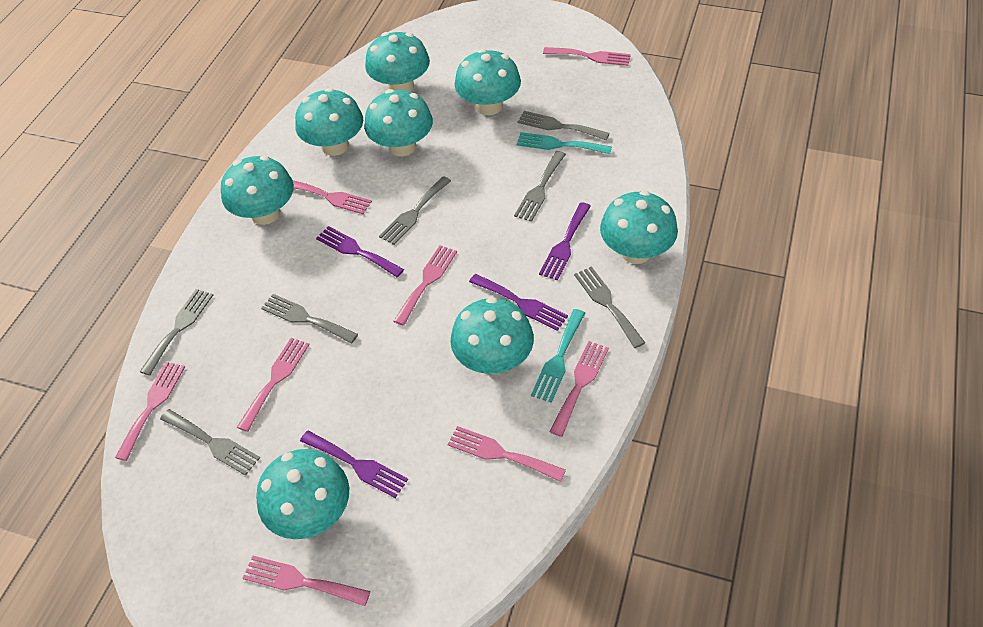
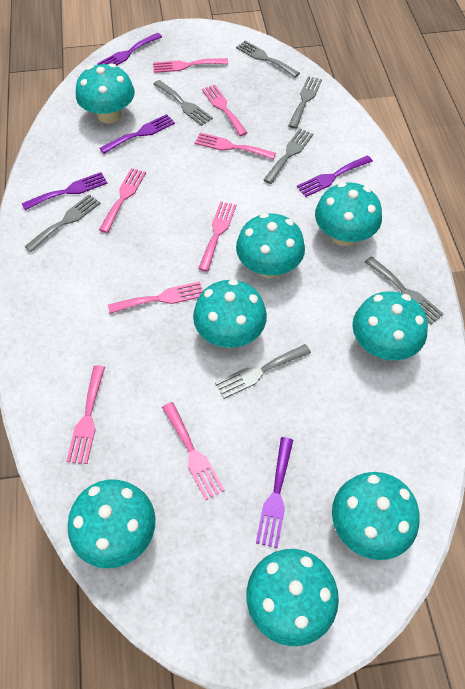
purple fork: 4 -> 5
turquoise fork: 2 -> 0

